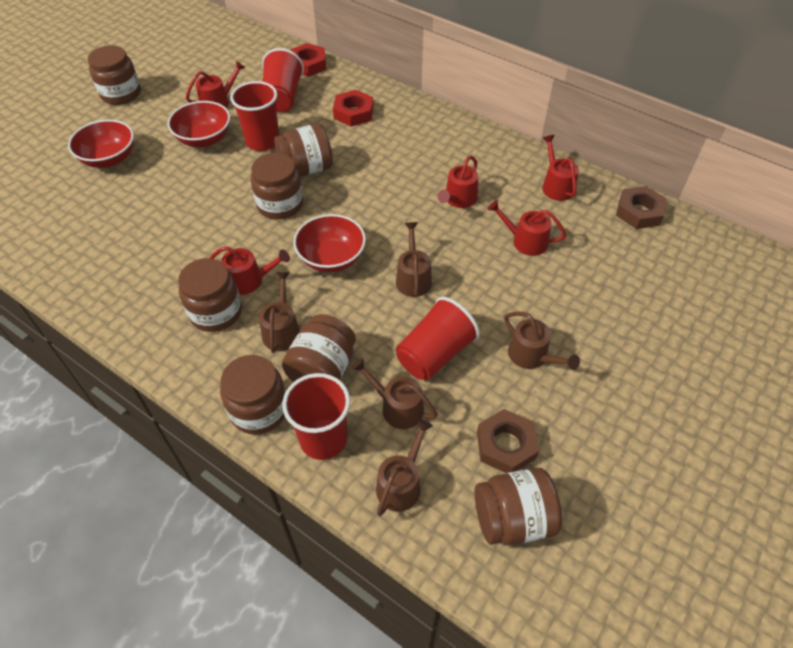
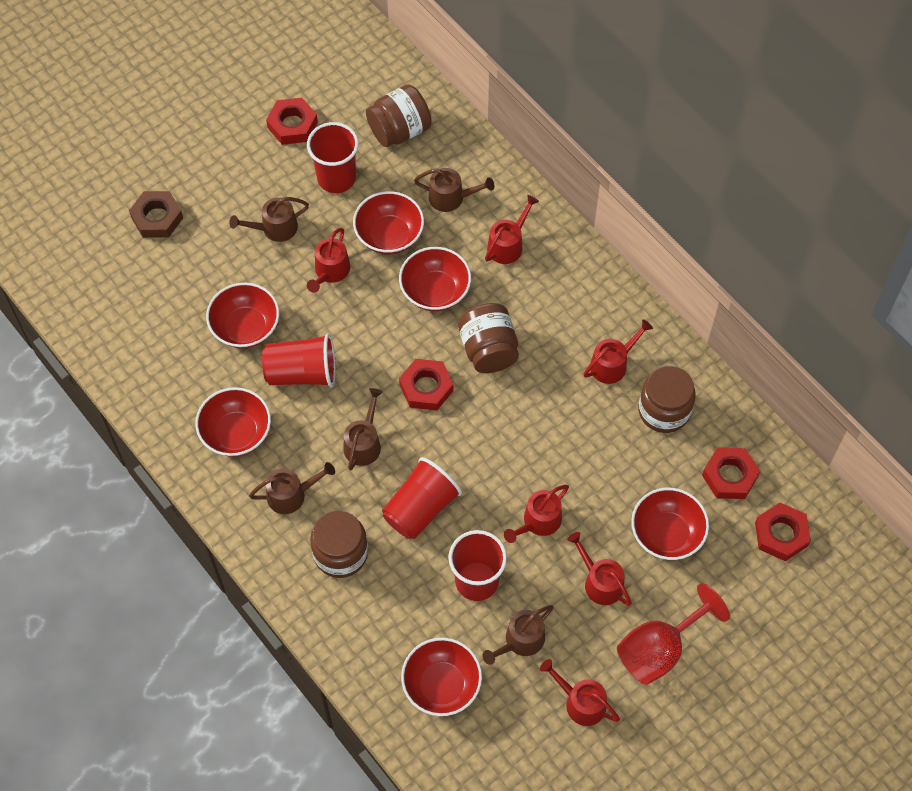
brown jar: 7 -> 4
brown nut: 2 -> 1
red bowl: 3 -> 6
red goblet: 0 -> 1
red nut: 2 -> 4
red watering can: 5 -> 6

